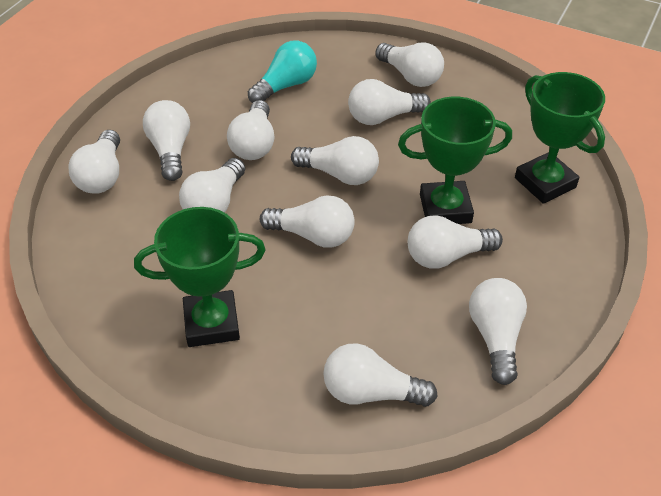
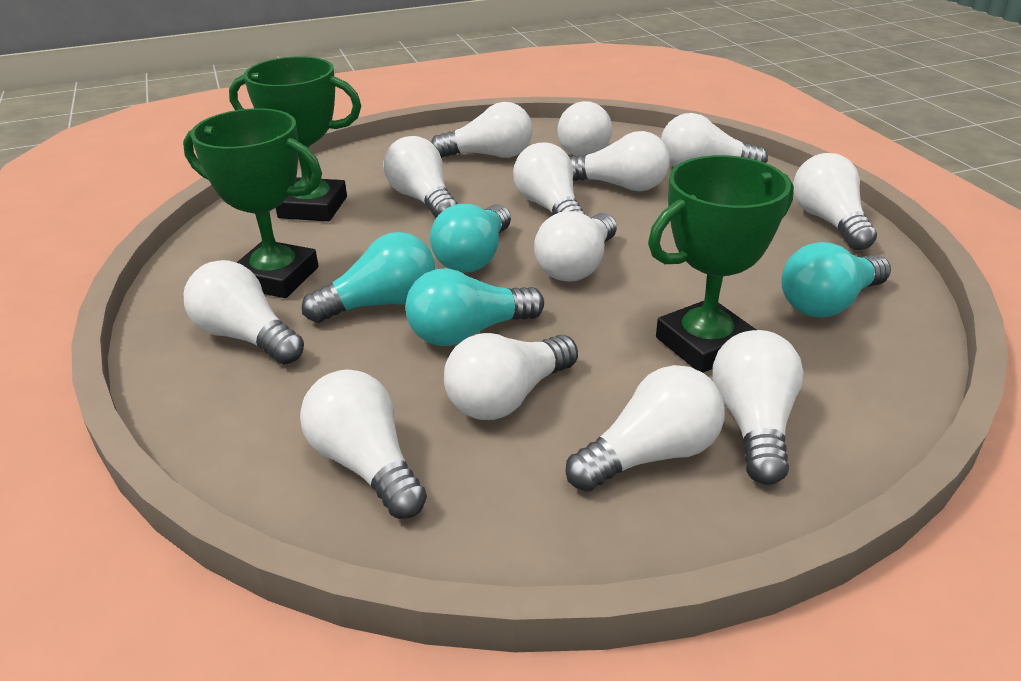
turquoise light bulb: 1 -> 4
white light bulb: 11 -> 13

